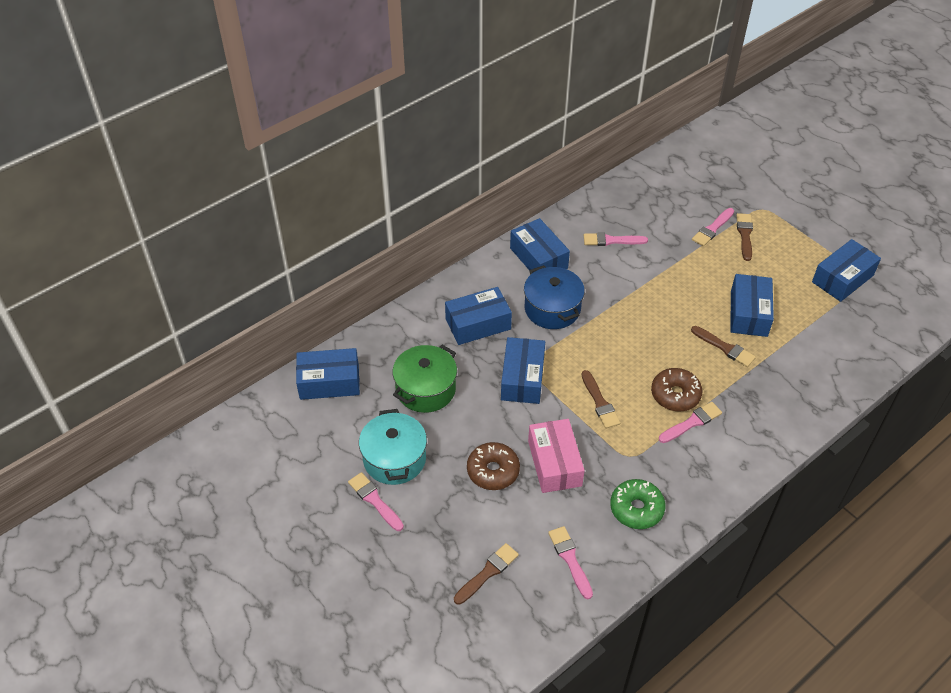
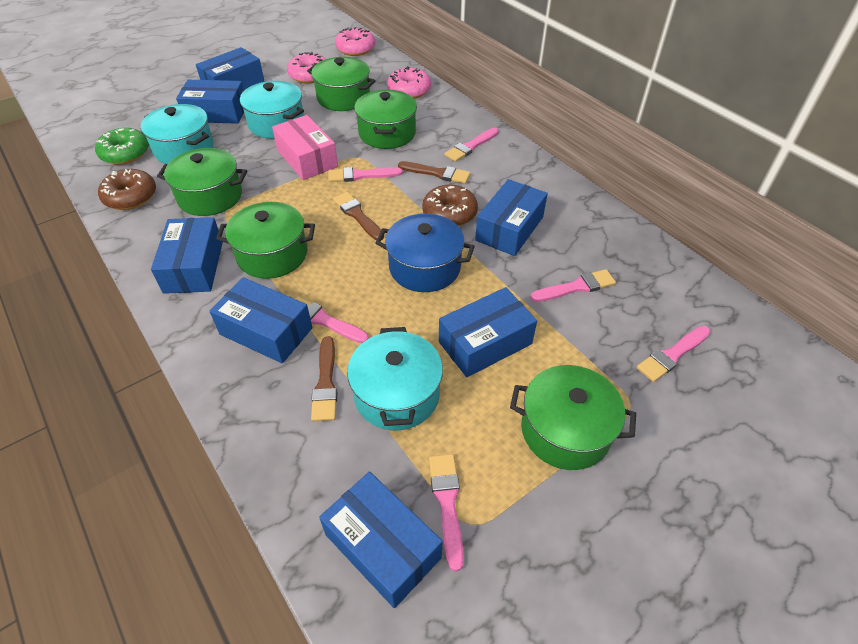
blue box: 6 -> 7
brown brush: 4 -> 3
green pot: 1 -> 5
pink brush: 5 -> 6
pink donut: 0 -> 3
turquoise pot: 1 -> 3

